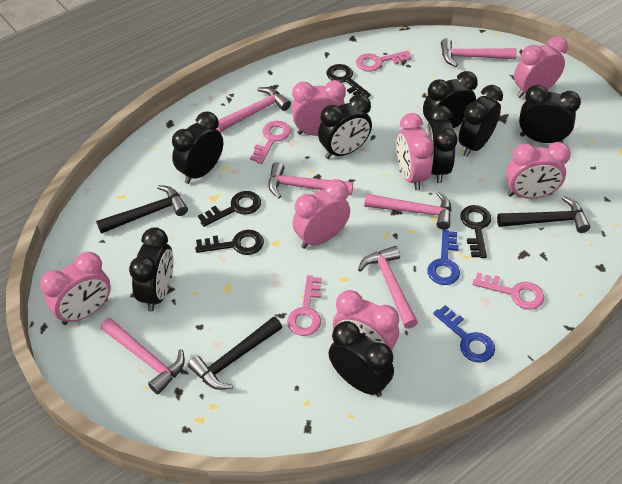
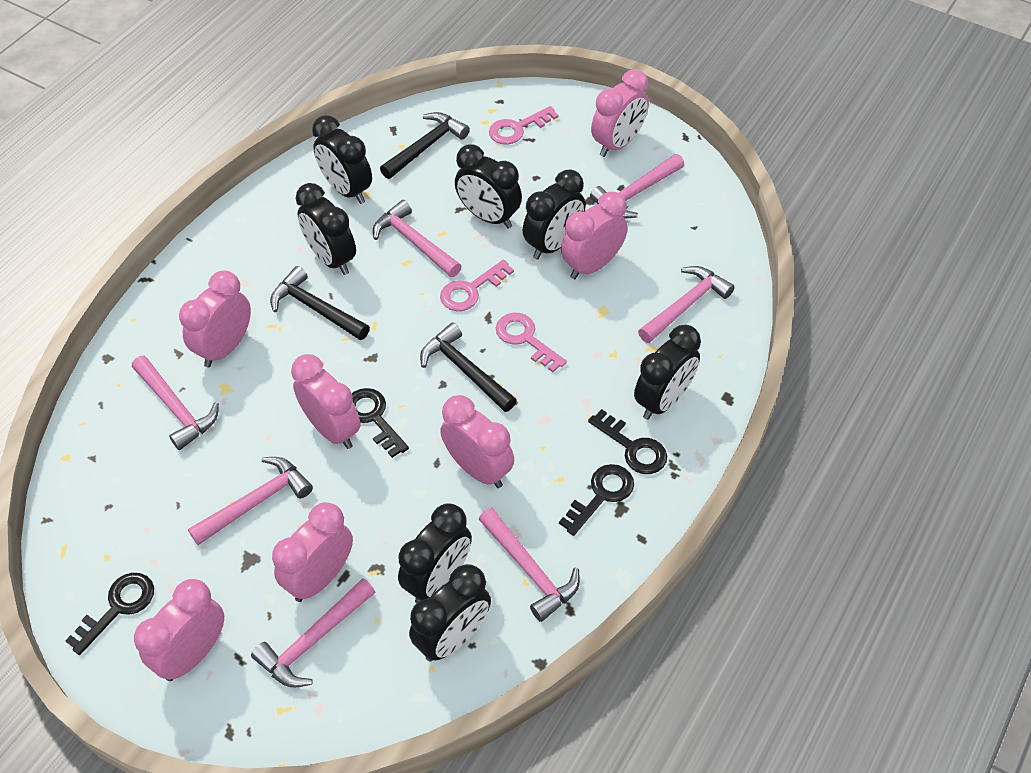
black clock: 8 -> 7
blue key: 2 -> 0
pink hammer: 6 -> 7
pink key: 4 -> 3

